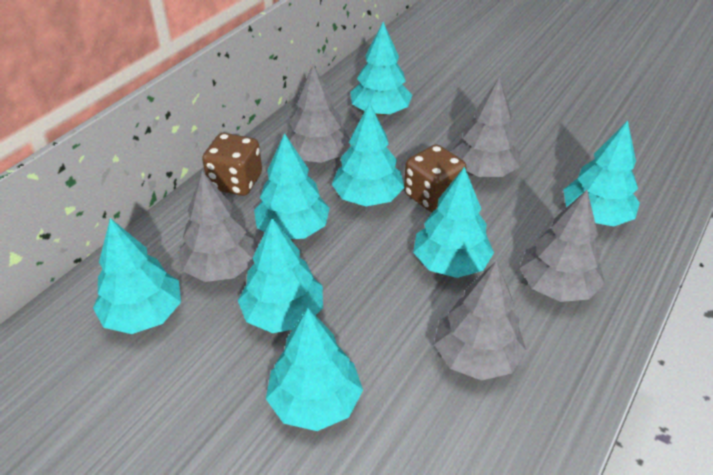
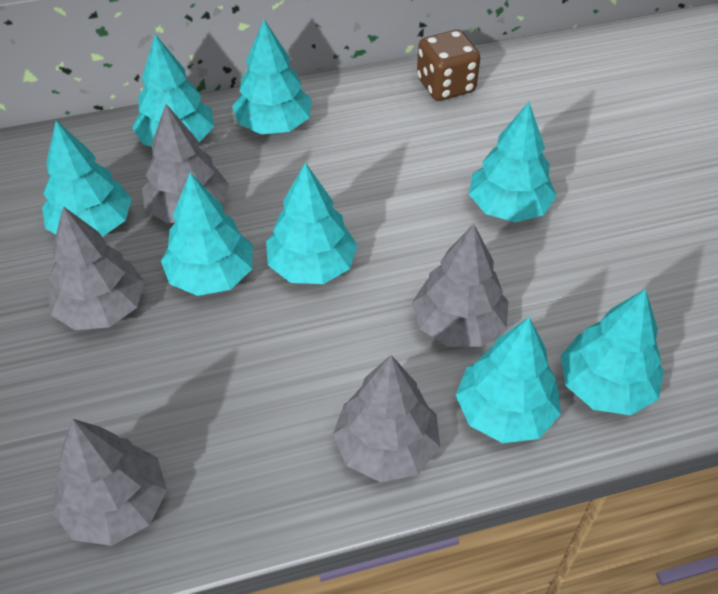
brown dice: 2 -> 1

